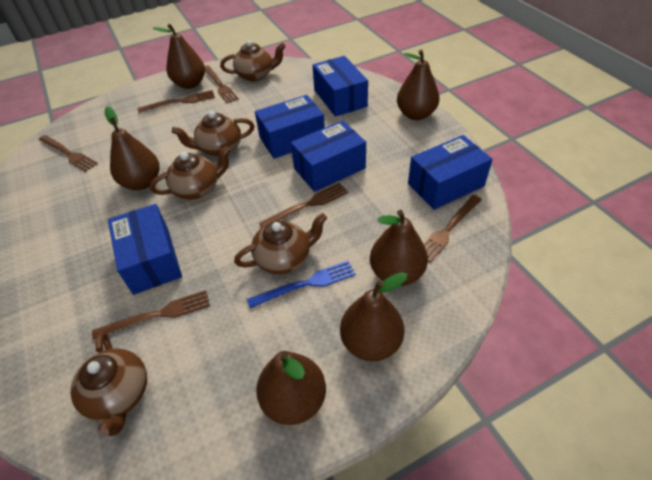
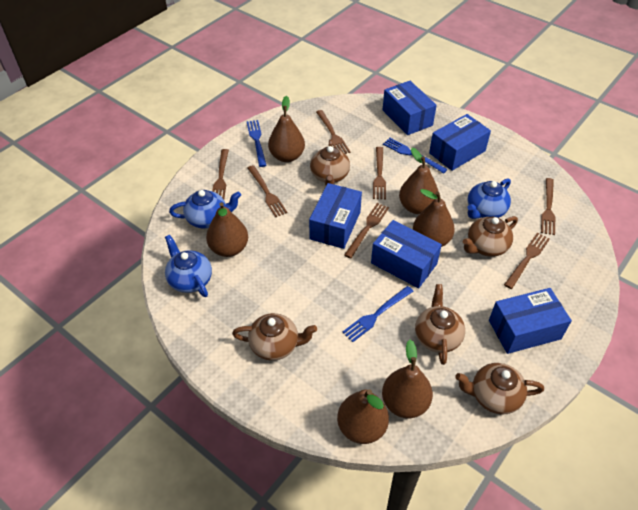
blue fork: 1 -> 3
blue teapot: 0 -> 3
brown fork: 6 -> 7

